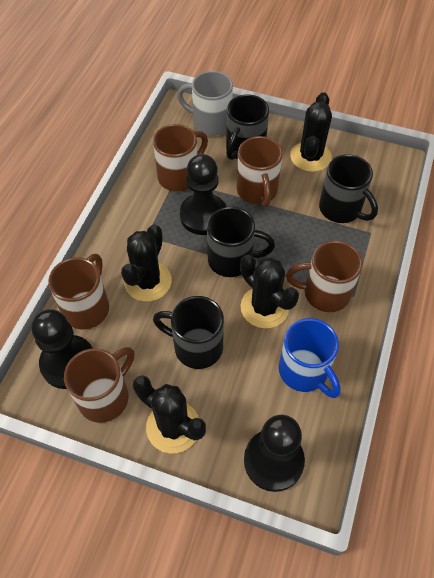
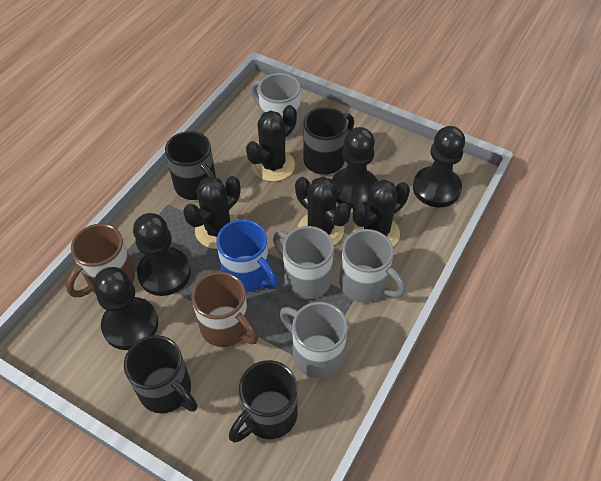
black pawn: 3 -> 4
brown mug: 5 -> 2
grey mug: 1 -> 4

